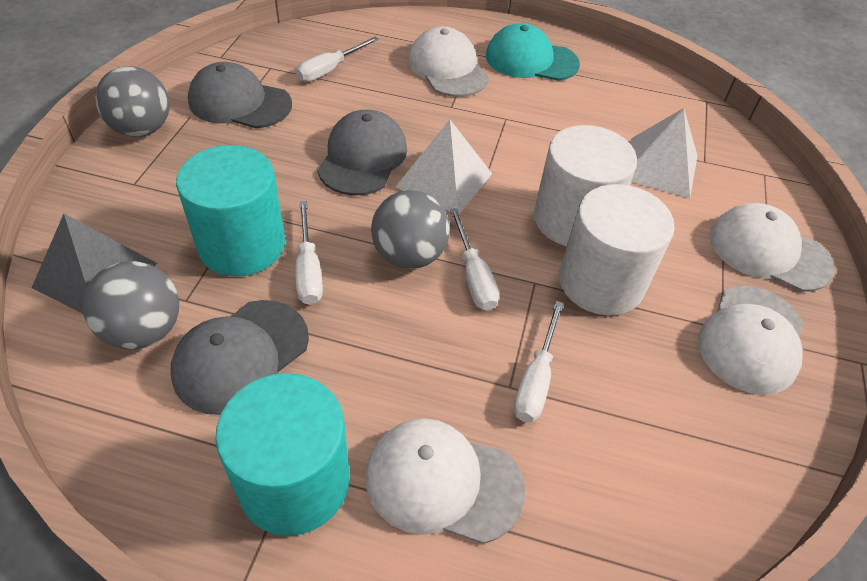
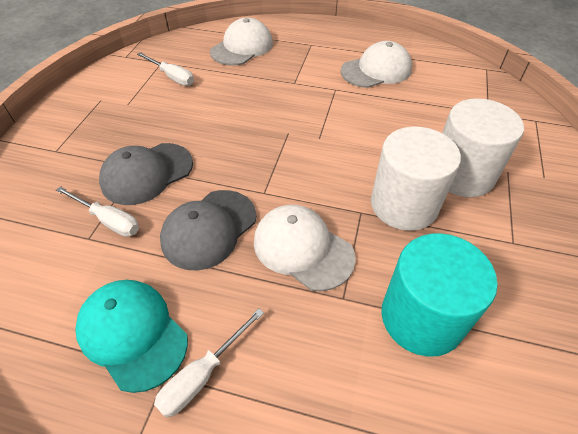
grey ball: 3 -> 0
grey cap: 3 -> 2
grey pyramid: 1 -> 0
turquoise cylinder: 2 -> 1
white cap: 4 -> 3
white pyramid: 2 -> 0
white screwdriver: 4 -> 3

